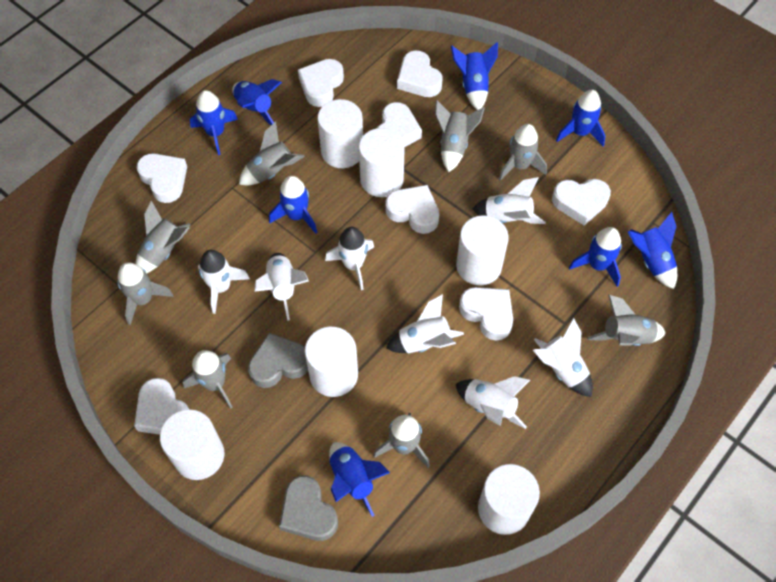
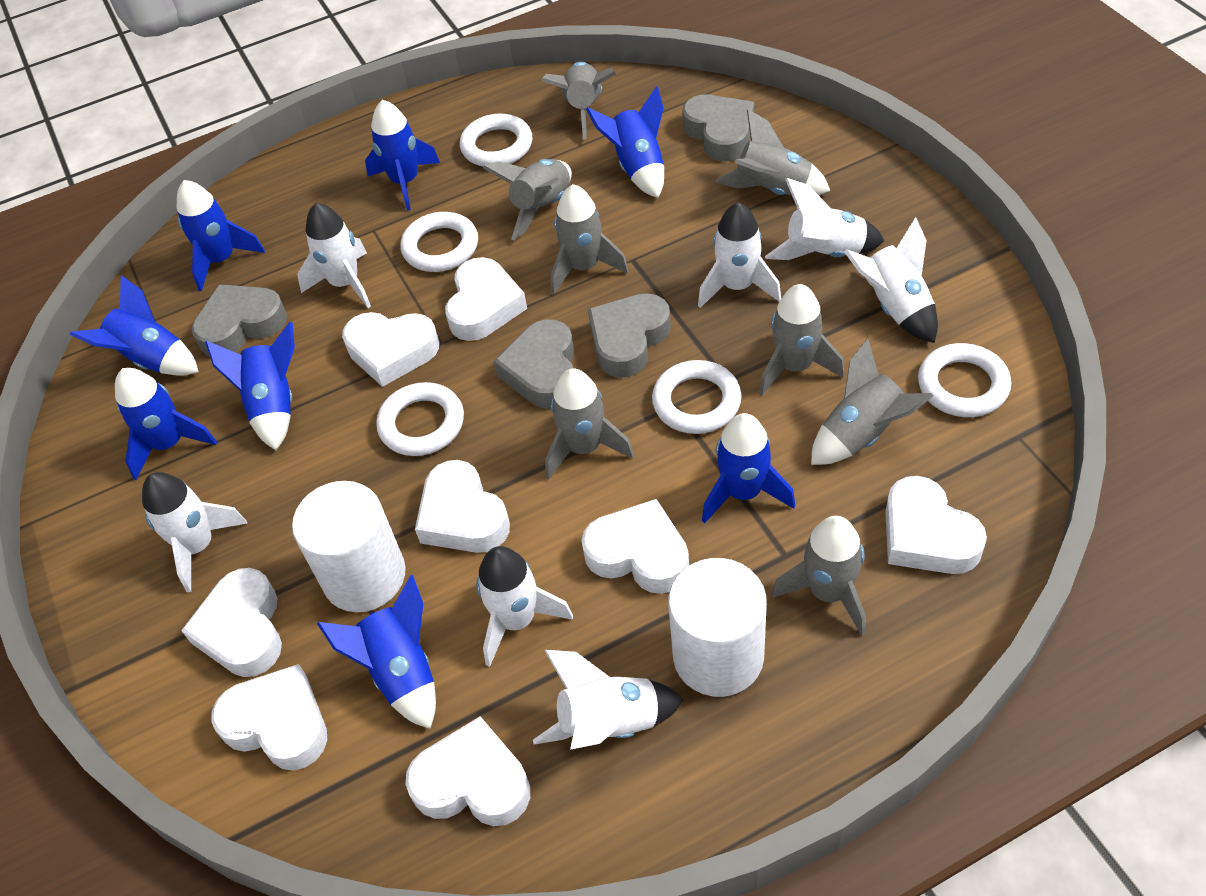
grey heart: 2 -> 4
white cylinder: 6 -> 2
white ring: 0 -> 5

